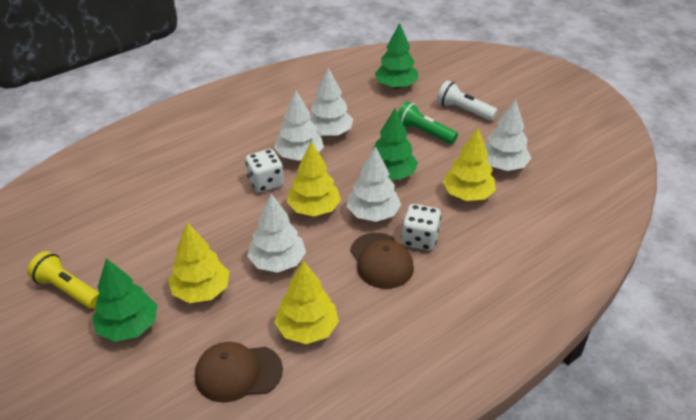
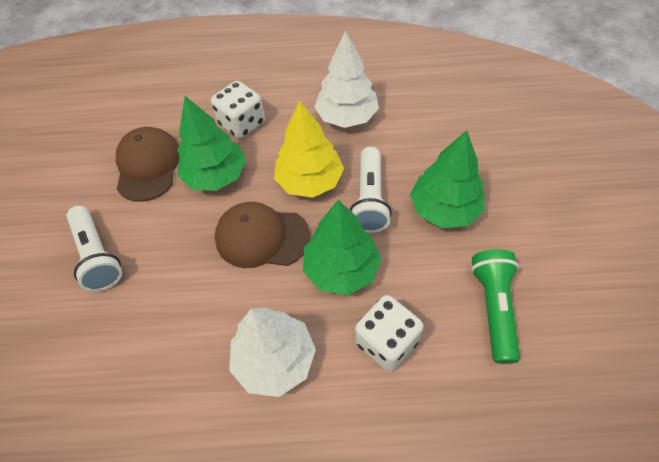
white flashlight: 1 -> 2
white tree: 5 -> 2
yellow flashlight: 1 -> 0
yellow tree: 4 -> 1

